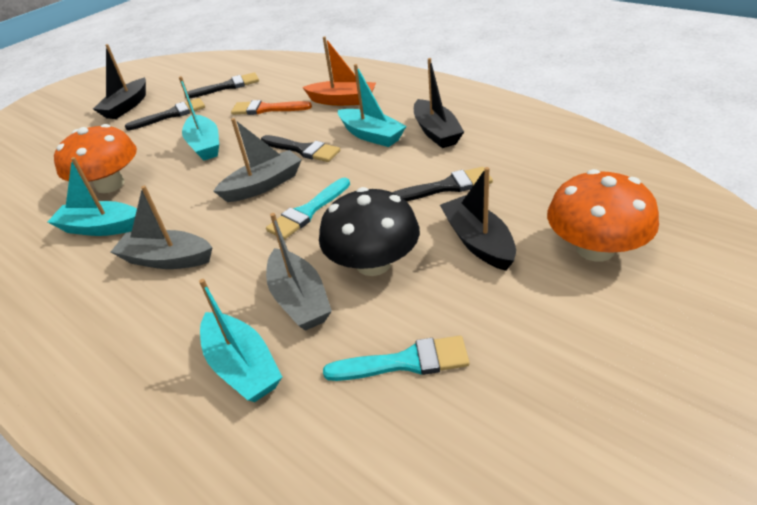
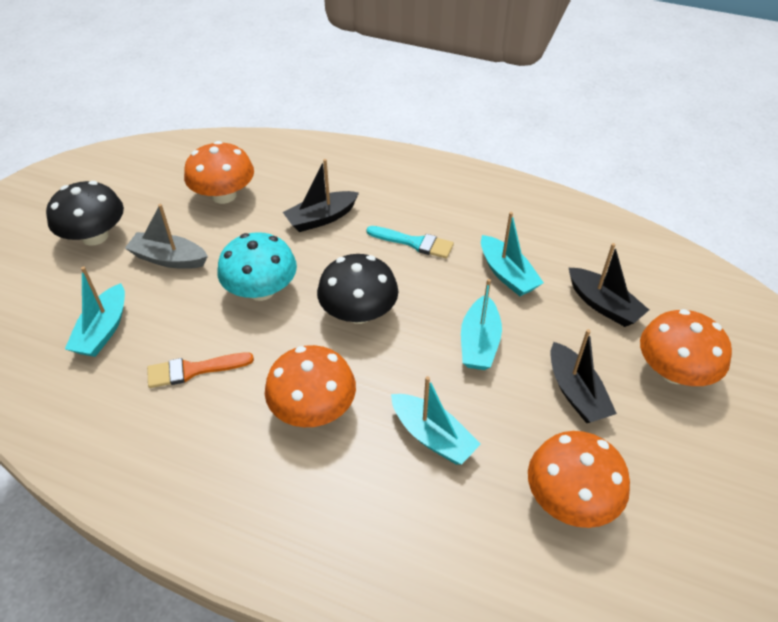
black brush: 4 -> 0
black mushroom: 1 -> 2
grey boat: 3 -> 1
orange boat: 1 -> 0
orange mushroom: 2 -> 4
turquoise brush: 2 -> 1
turquoise mushroom: 0 -> 1

